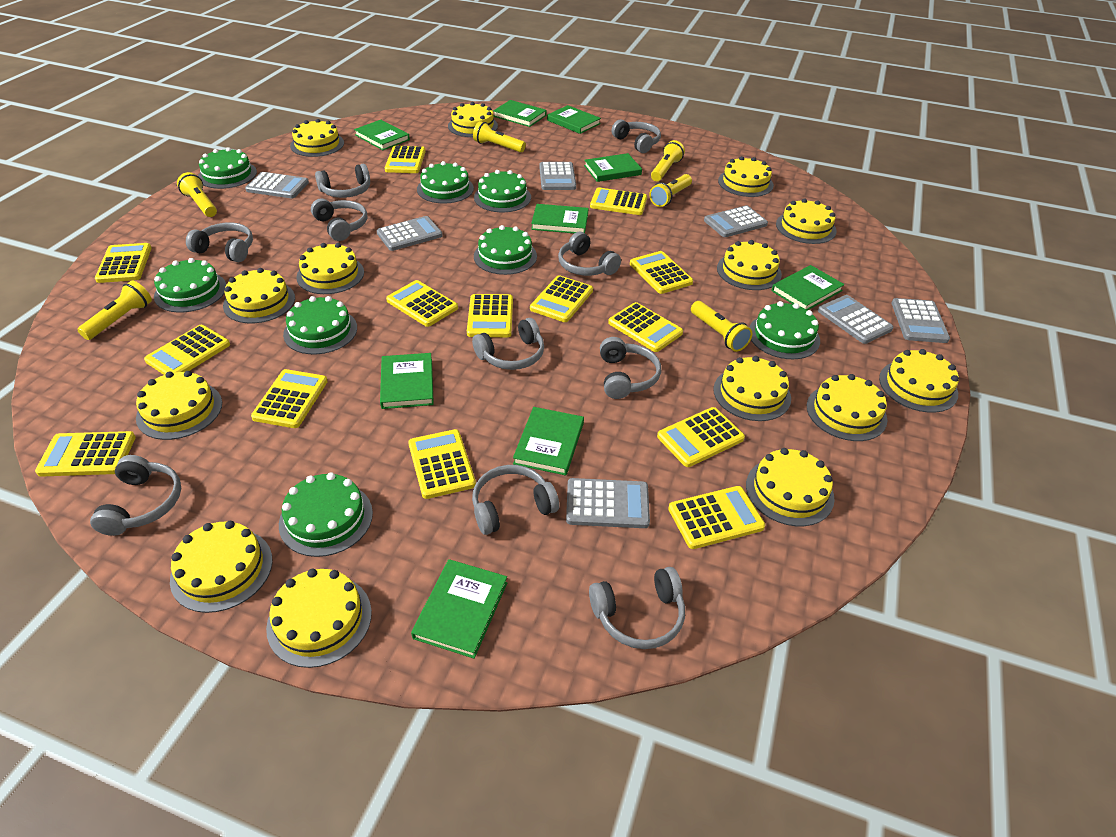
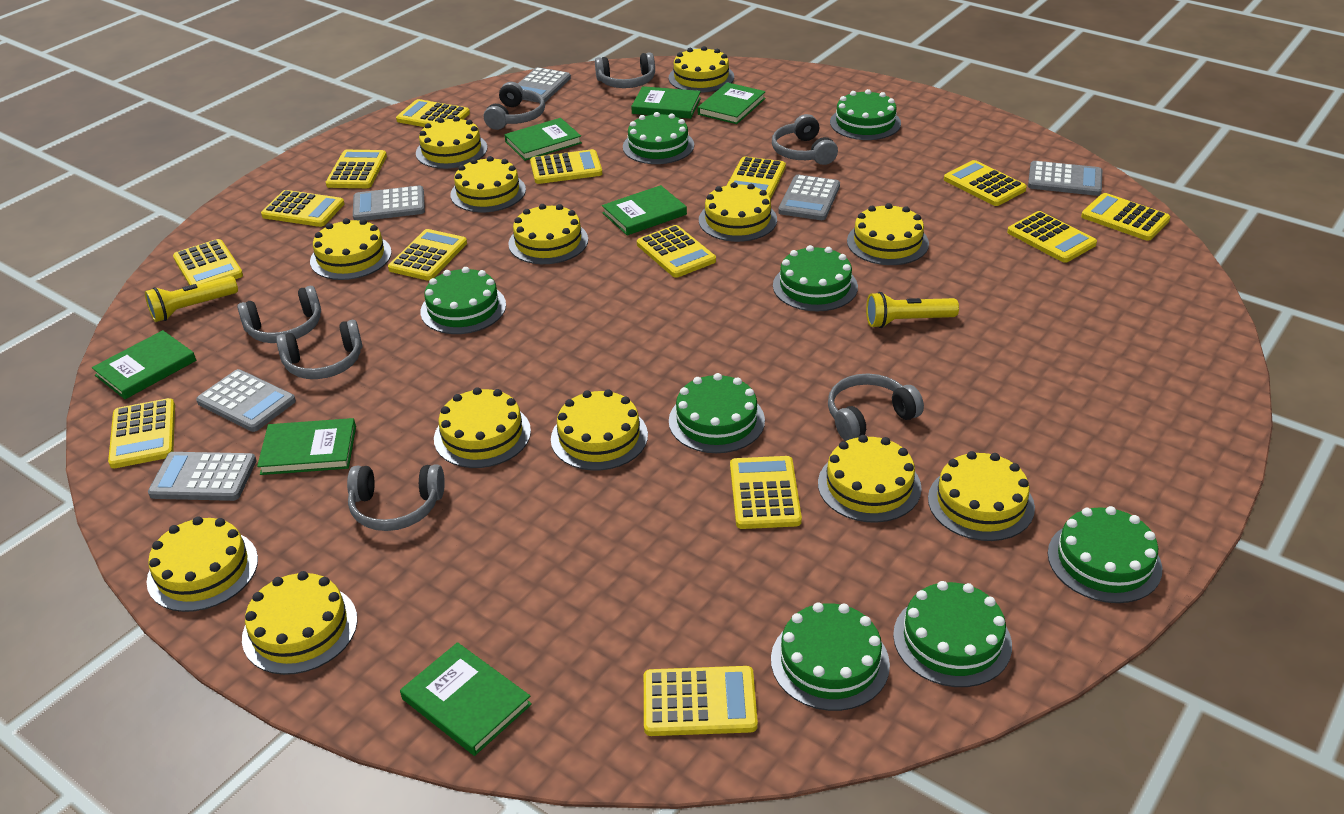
green book: 9 -> 7
grey calculator: 7 -> 6
grey headphones: 10 -> 7
yellow cake: 14 -> 13
yellow flashlight: 6 -> 2

